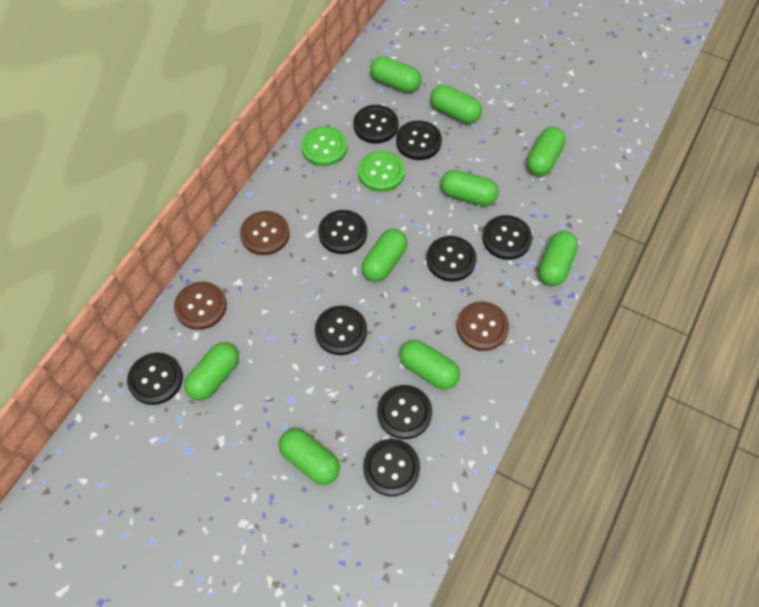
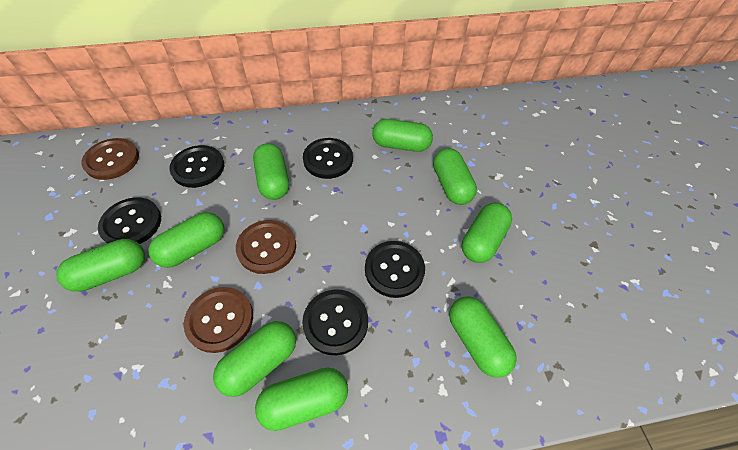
black button: 9 -> 5
green button: 2 -> 0

